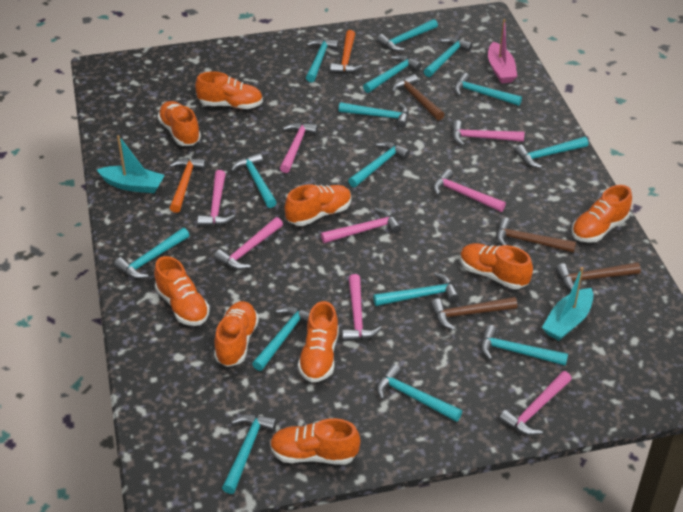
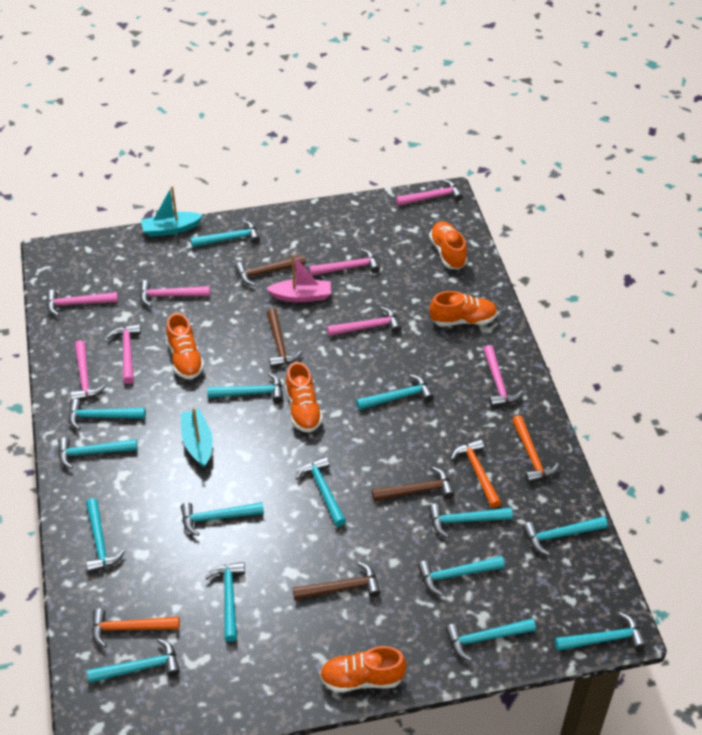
orange hammer: 2 -> 3
orange shoe: 9 -> 5

